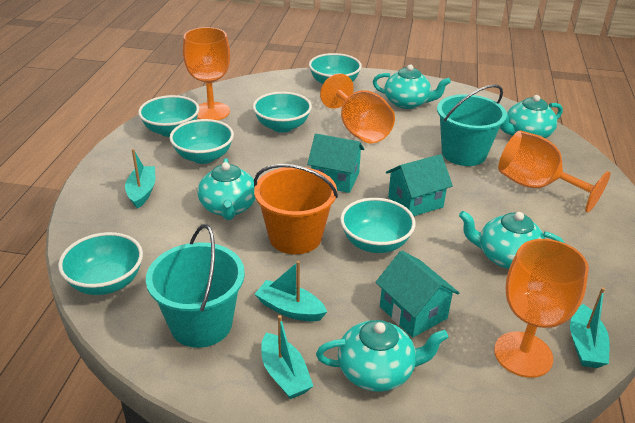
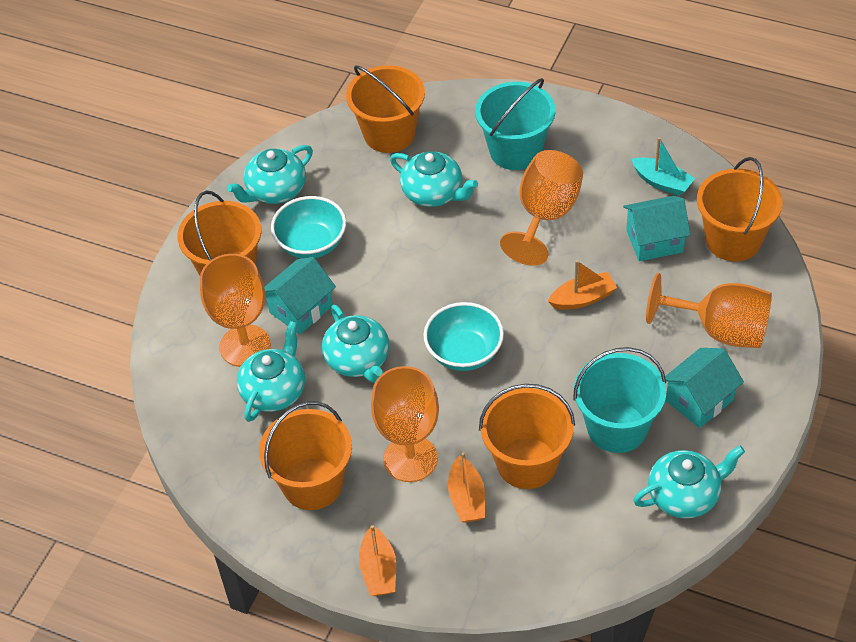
orange boat: 0 -> 3
orange bucket: 1 -> 5
turquoise boat: 4 -> 1
turquoise bowl: 6 -> 2

